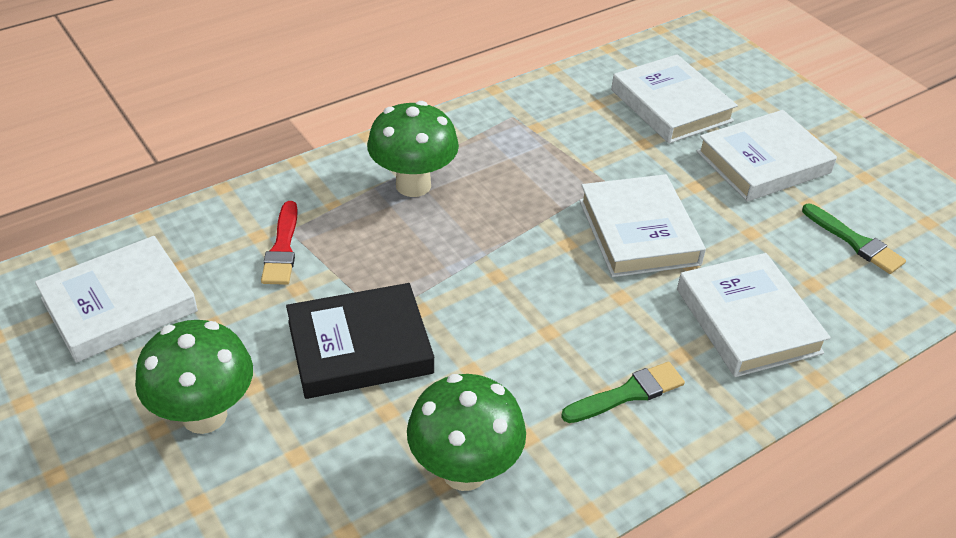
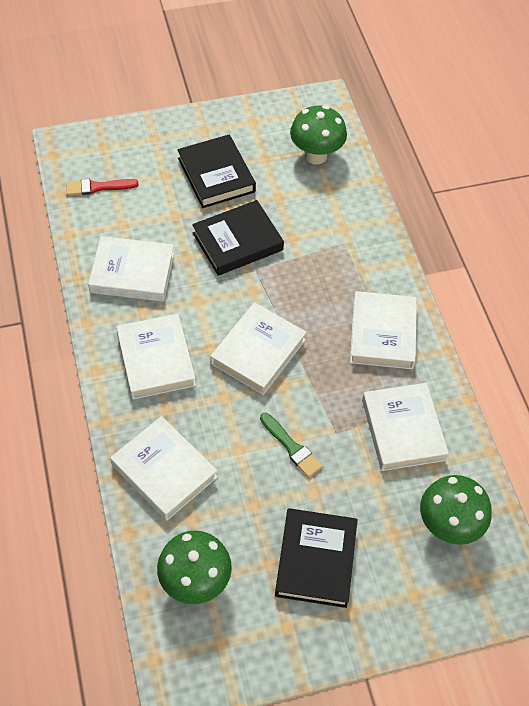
black book: 1 -> 3
green brush: 2 -> 1
white book: 5 -> 6

